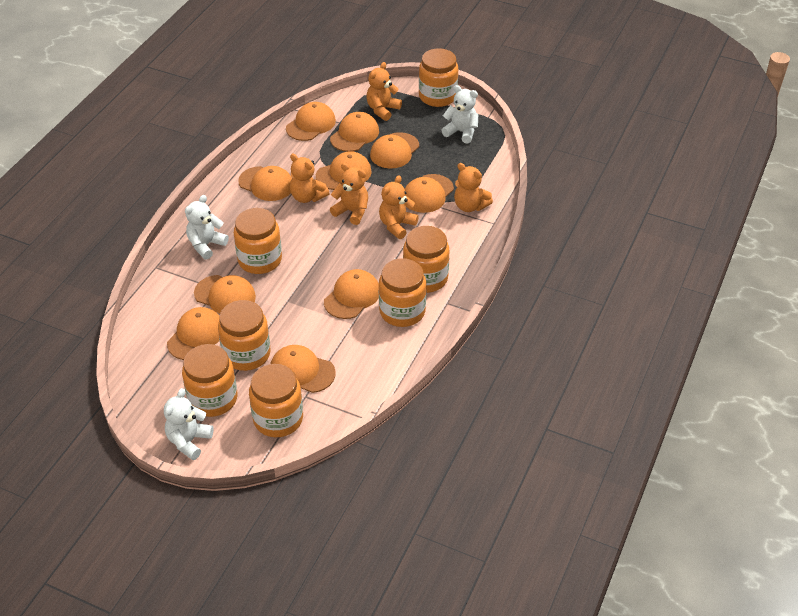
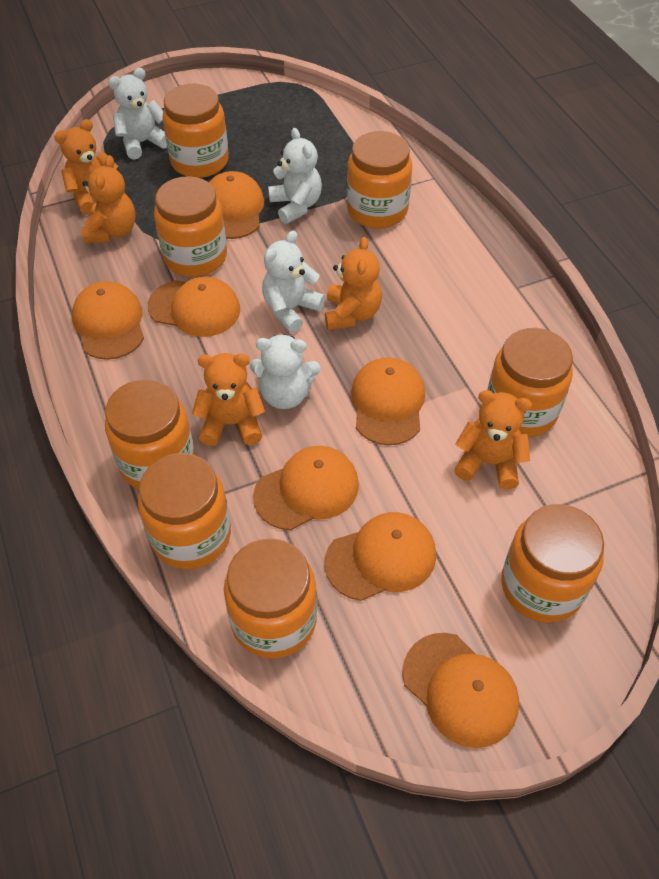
orange cap: 10 -> 7
orange jar: 7 -> 8
white teddy bear: 3 -> 4

